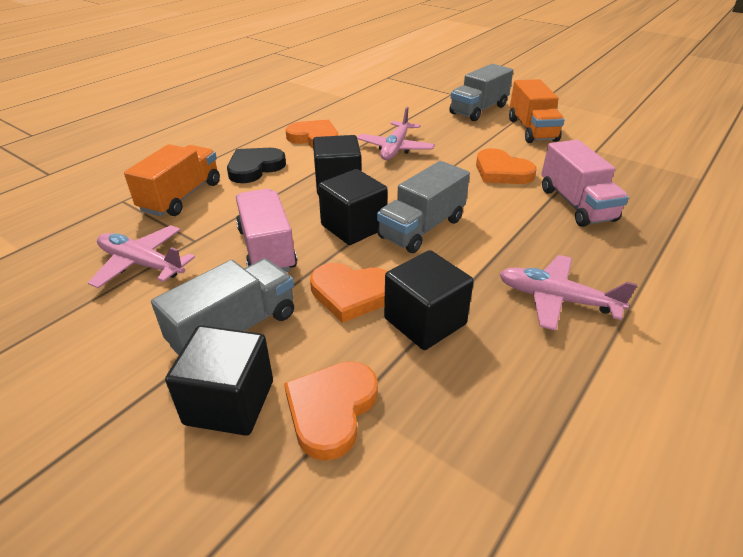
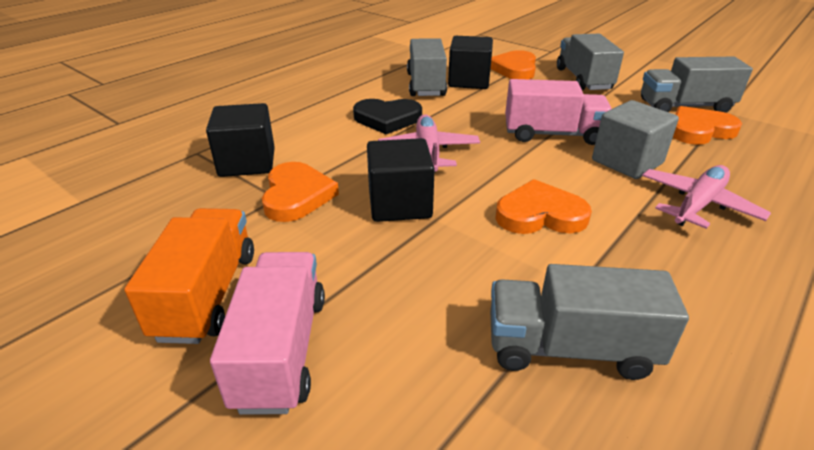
black cube: 4 -> 3
grey cube: 0 -> 1
grey truck: 3 -> 4
orange truck: 2 -> 1
pink plane: 3 -> 2

